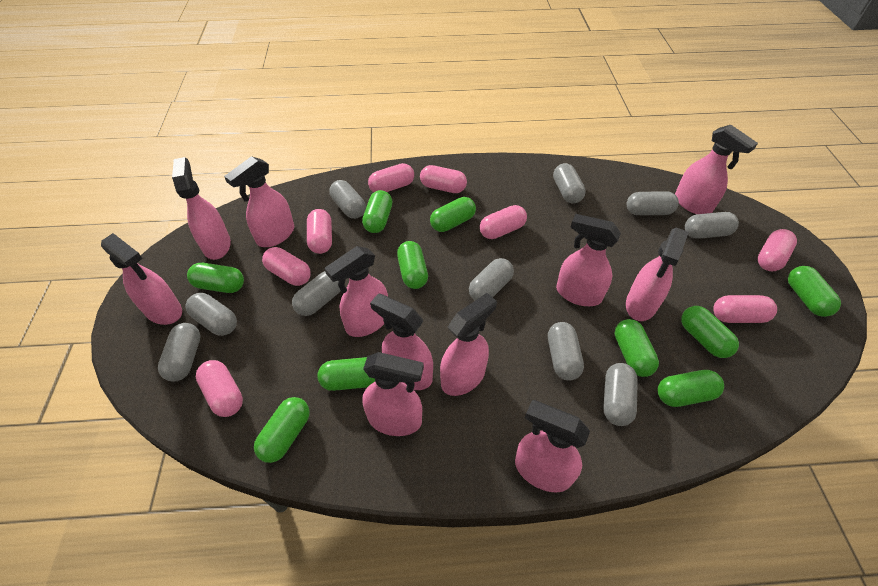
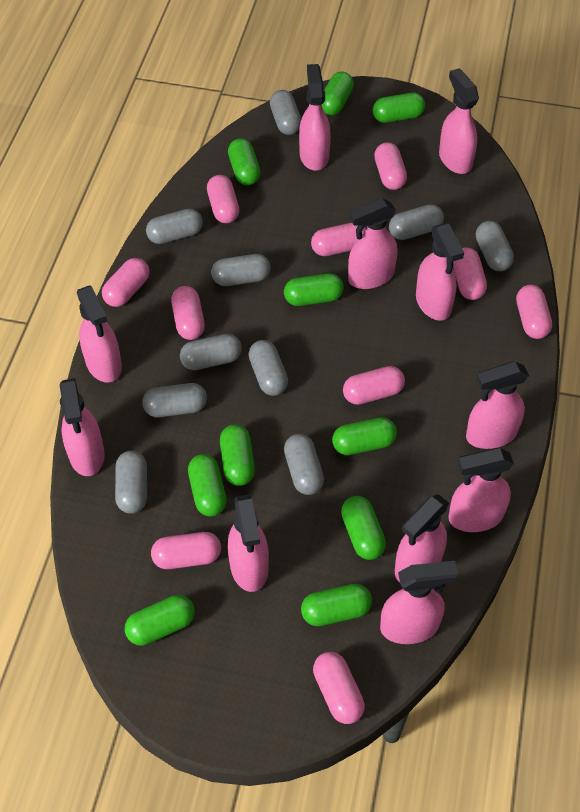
pink capsule: 8 -> 10

